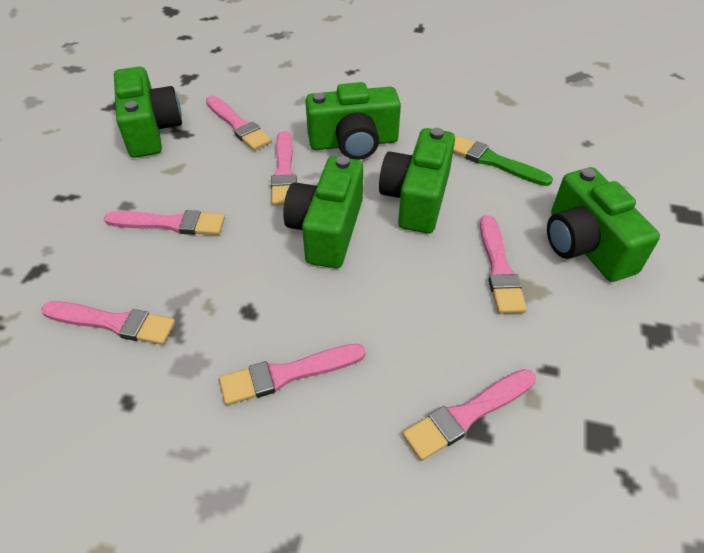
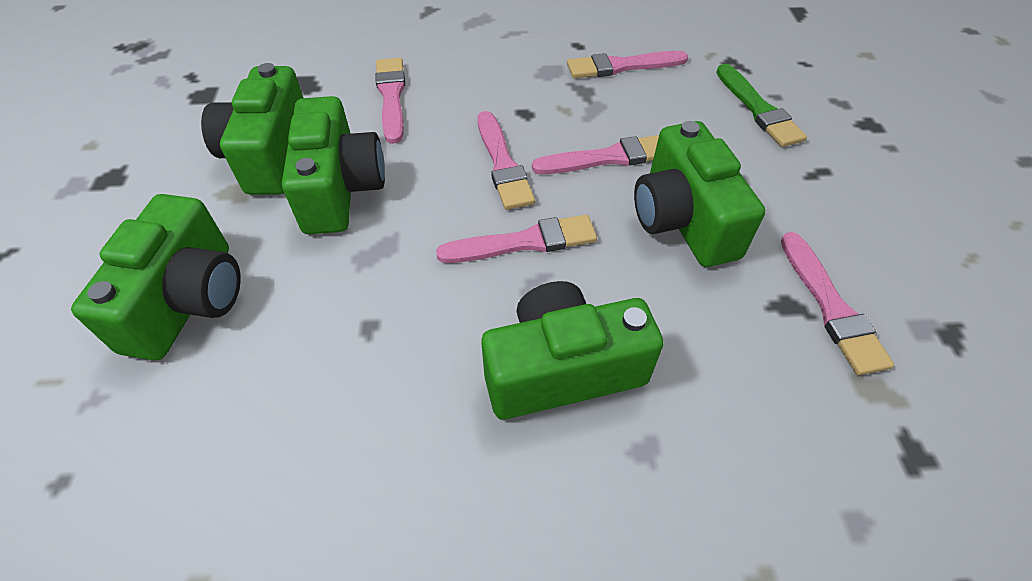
pink brush: 7 -> 6

